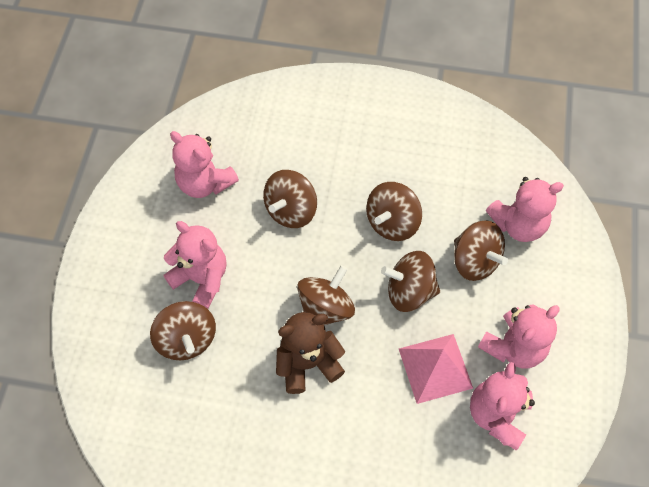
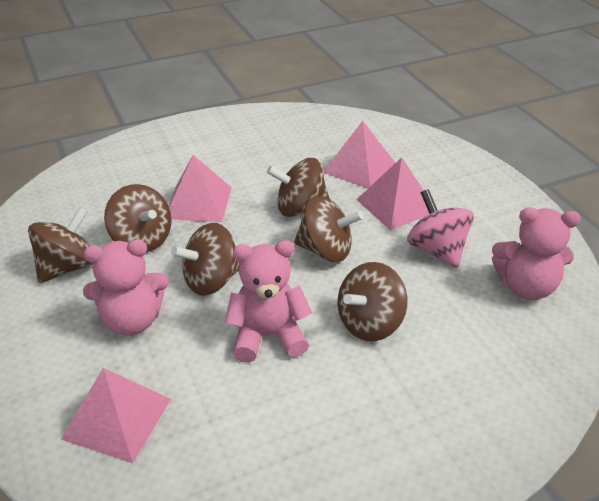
brown teddy bear: 1 -> 0
pink pyramid: 1 -> 4
pink spinning top: 0 -> 1
pink teddy bear: 5 -> 3

